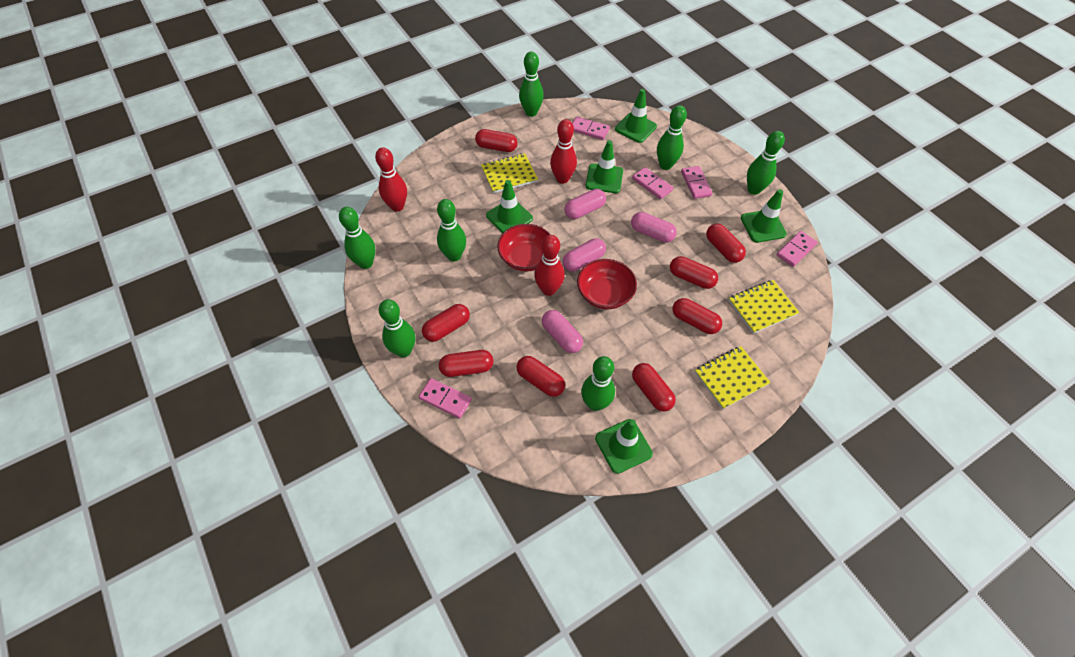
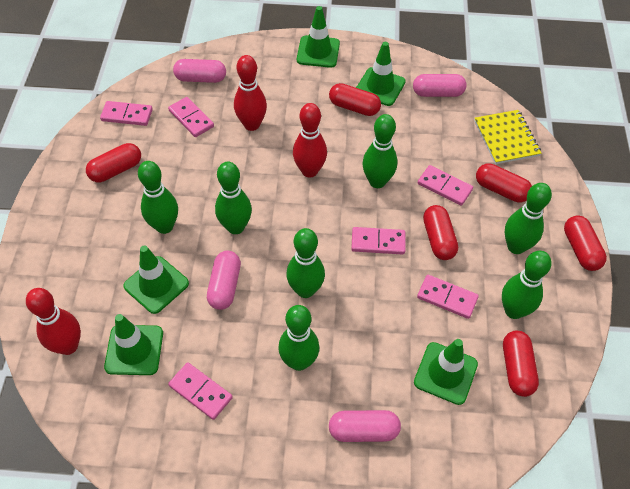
pink domino: 5 -> 6
red bowl: 2 -> 0
red capsule: 8 -> 6
yellow notebook: 3 -> 1

